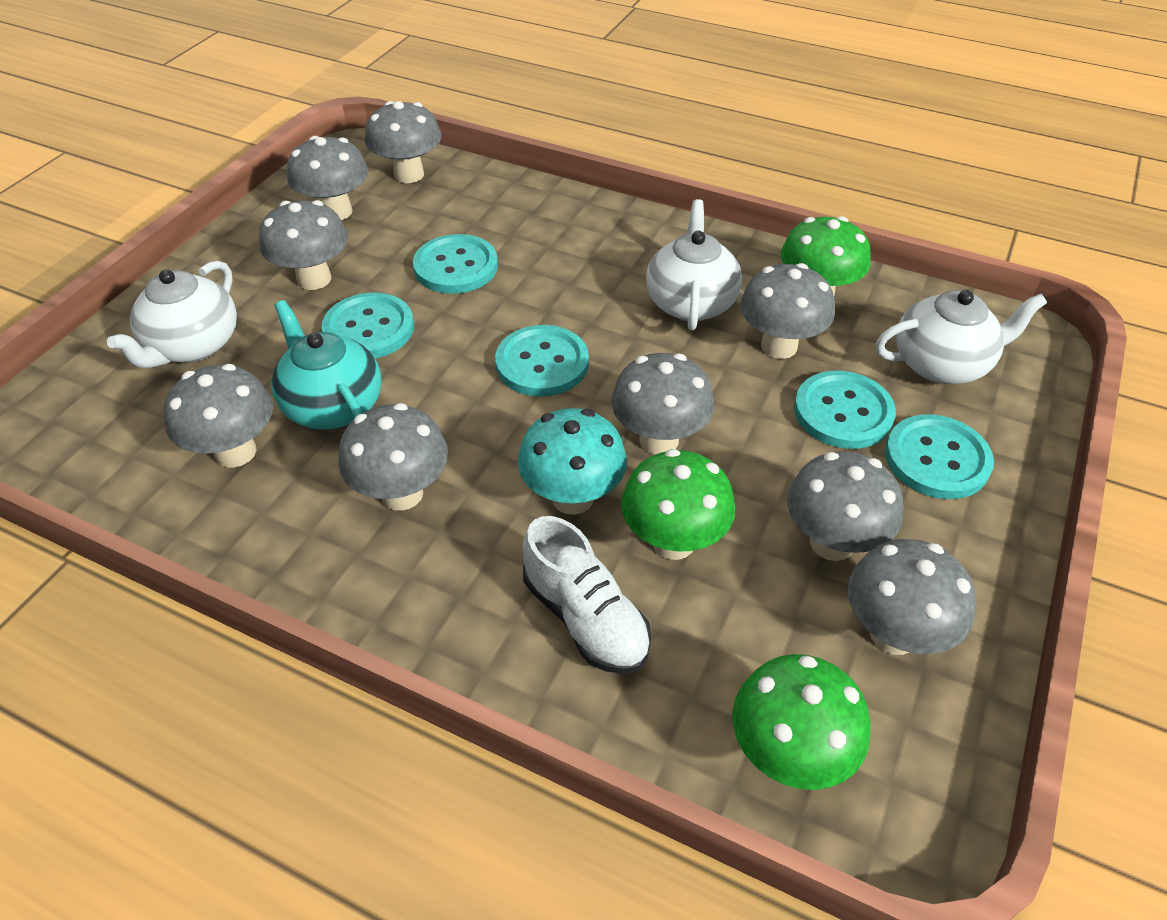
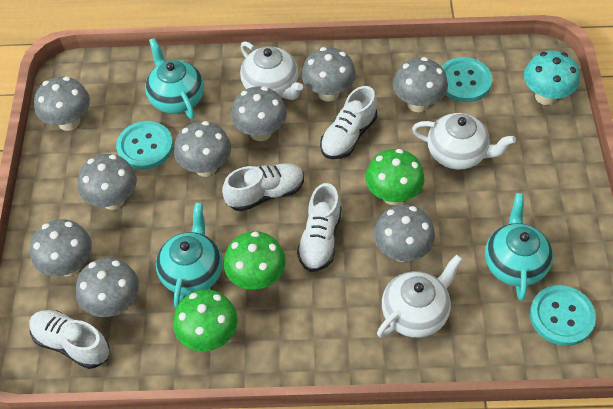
turquoise button: 5 -> 3
turquoise teapot: 1 -> 3
white shoe: 1 -> 4

